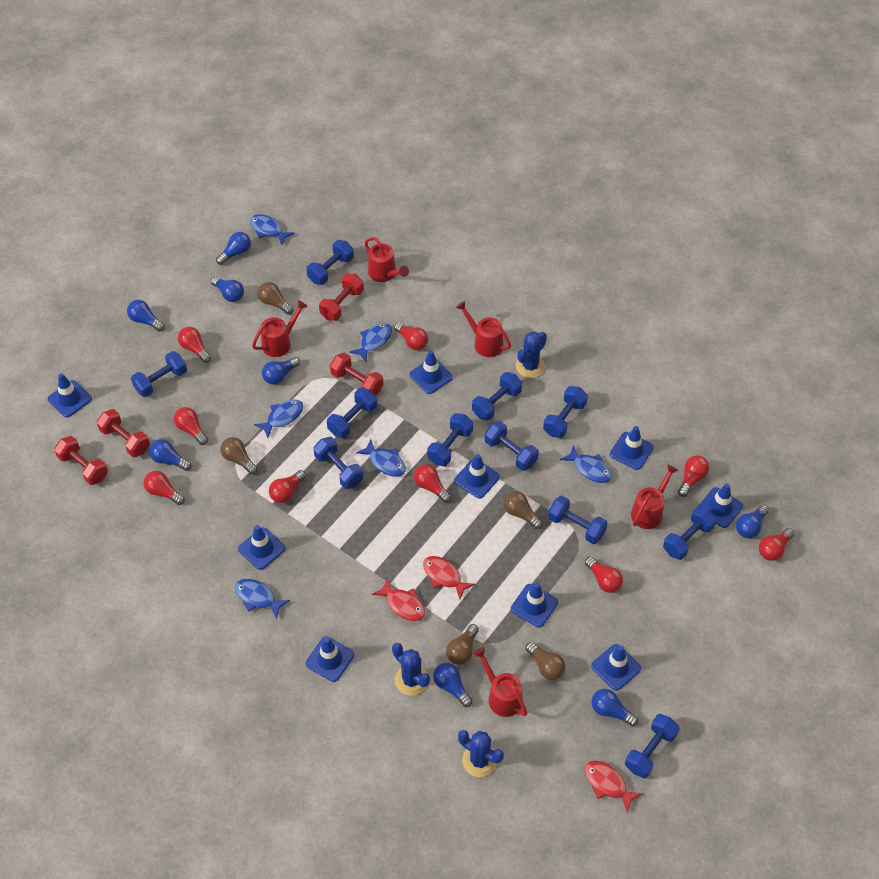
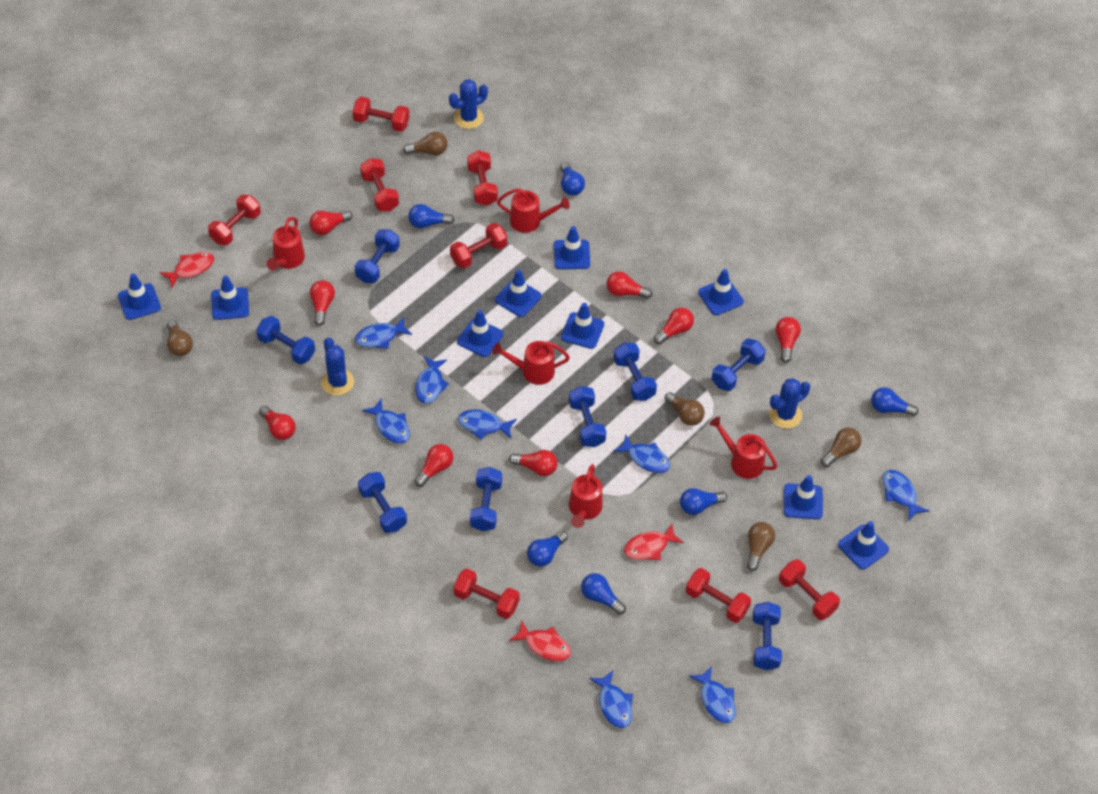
blue dumbbell: 11 -> 8
blue fish: 6 -> 8
blue light bulb: 8 -> 6
red dumbbell: 4 -> 8
red light bulb: 9 -> 8

